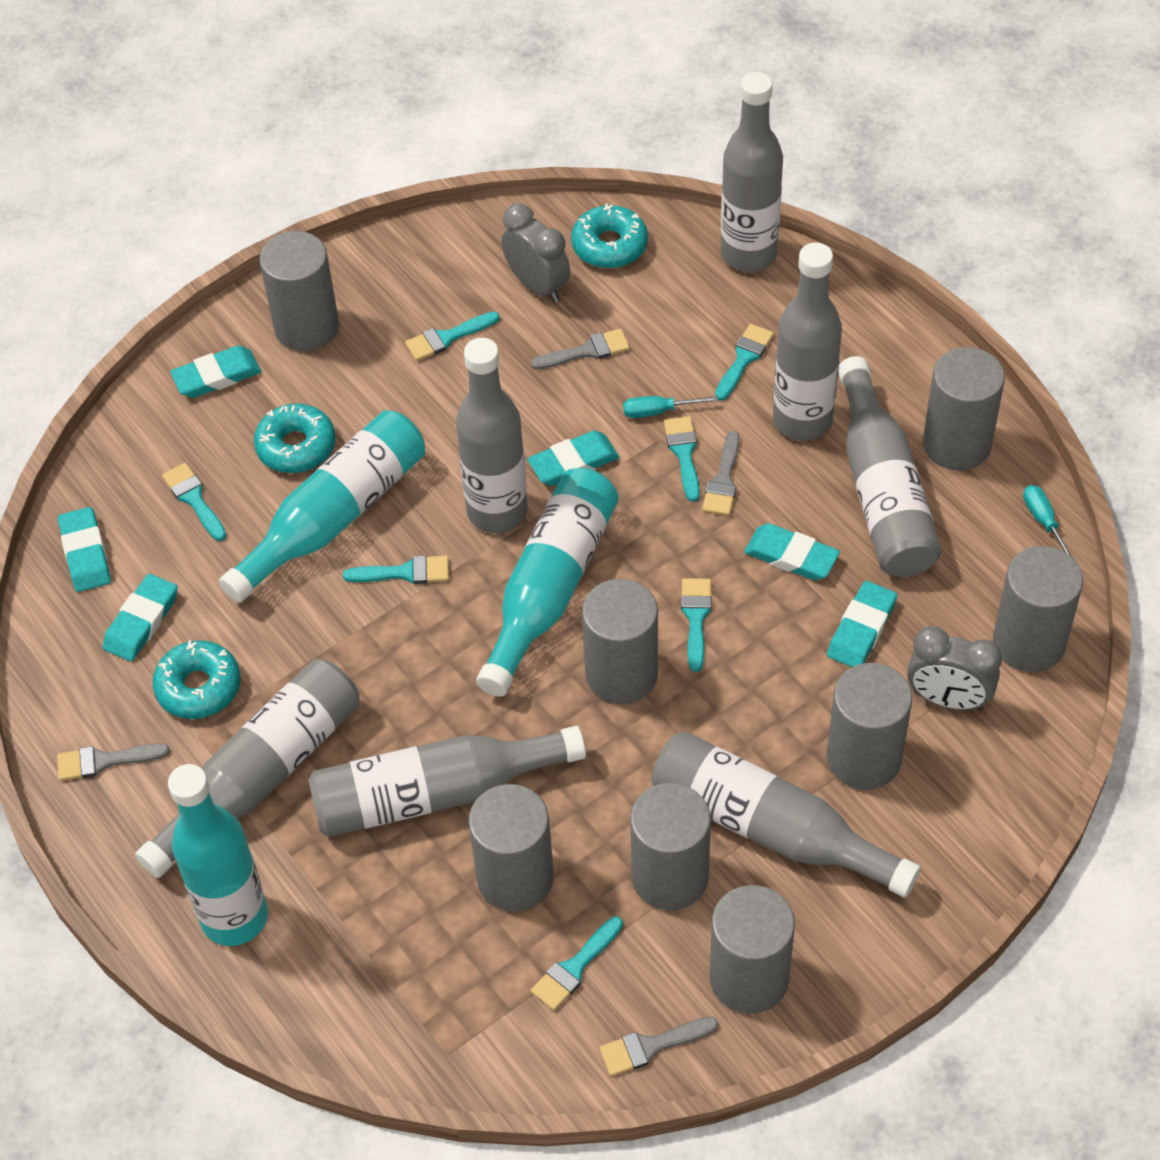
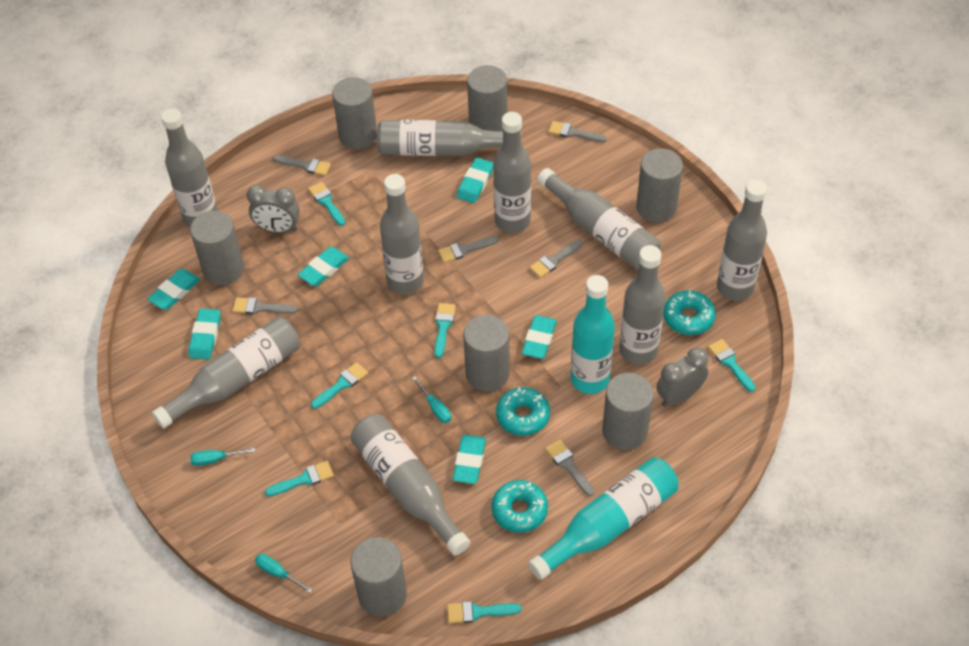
grey bottle: 7 -> 9
grey brush: 4 -> 6
grey cylinder: 8 -> 7
turquoise bottle: 3 -> 2
turquoise brush: 7 -> 6
turquoise screwdriver: 2 -> 3

